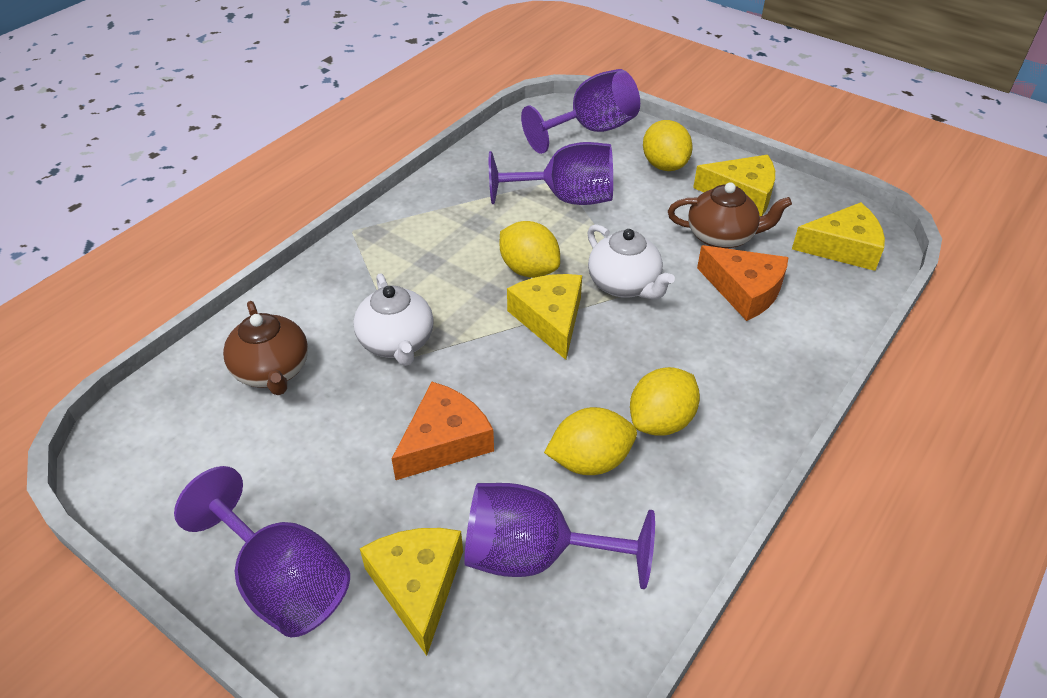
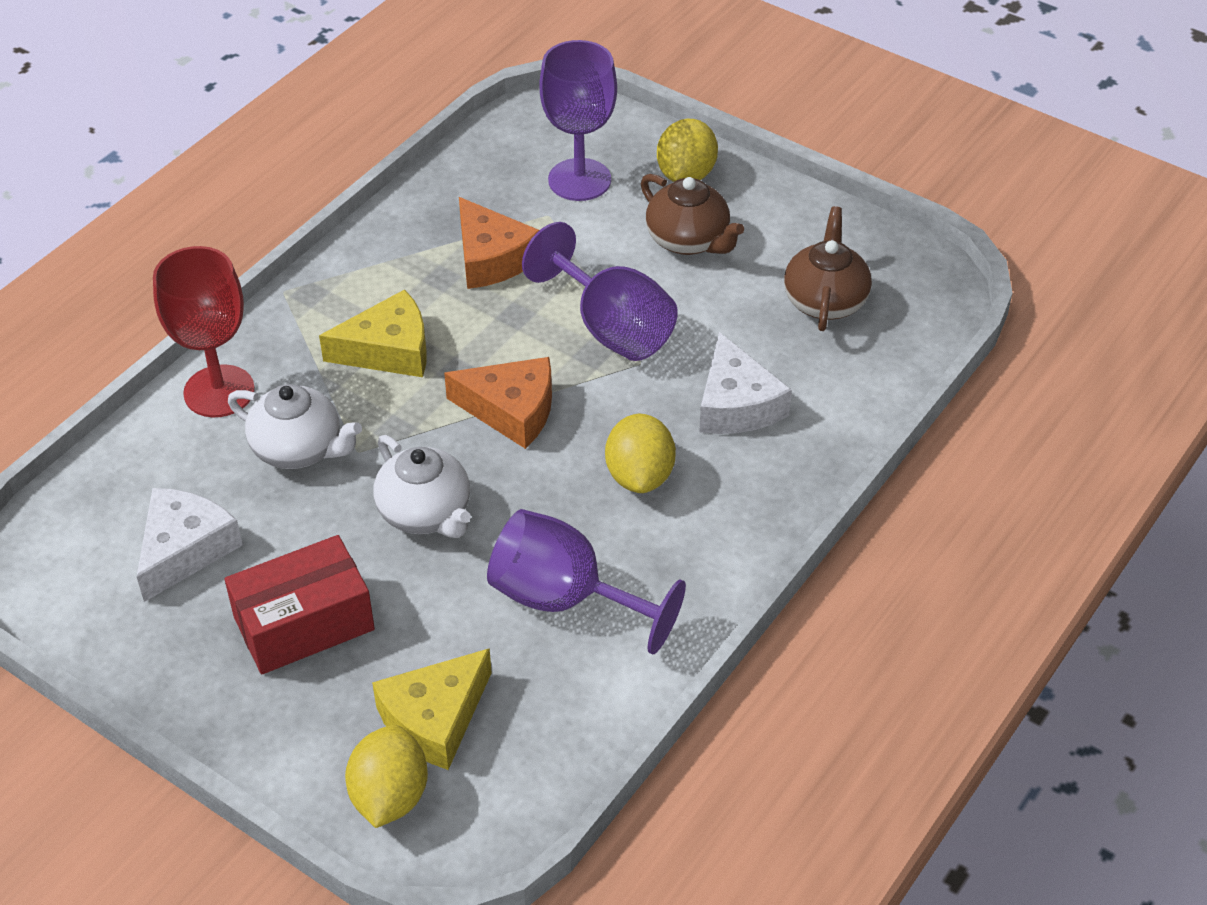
purple goblet: 4 -> 3
red box: 0 -> 1
red goblet: 0 -> 1
white cheese: 0 -> 2
yellow cheese: 4 -> 2
yellow lemon: 4 -> 3

